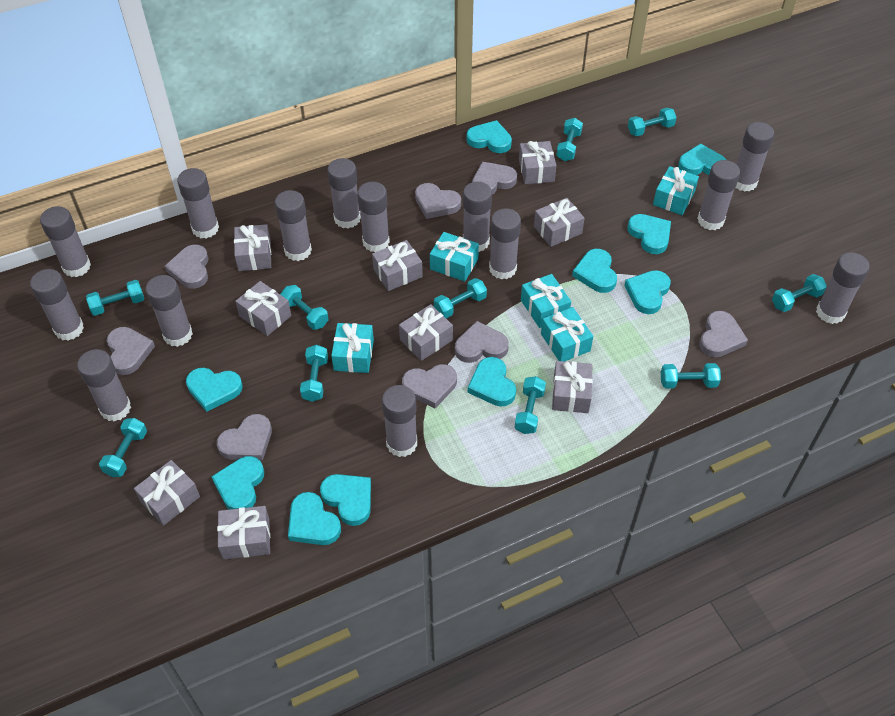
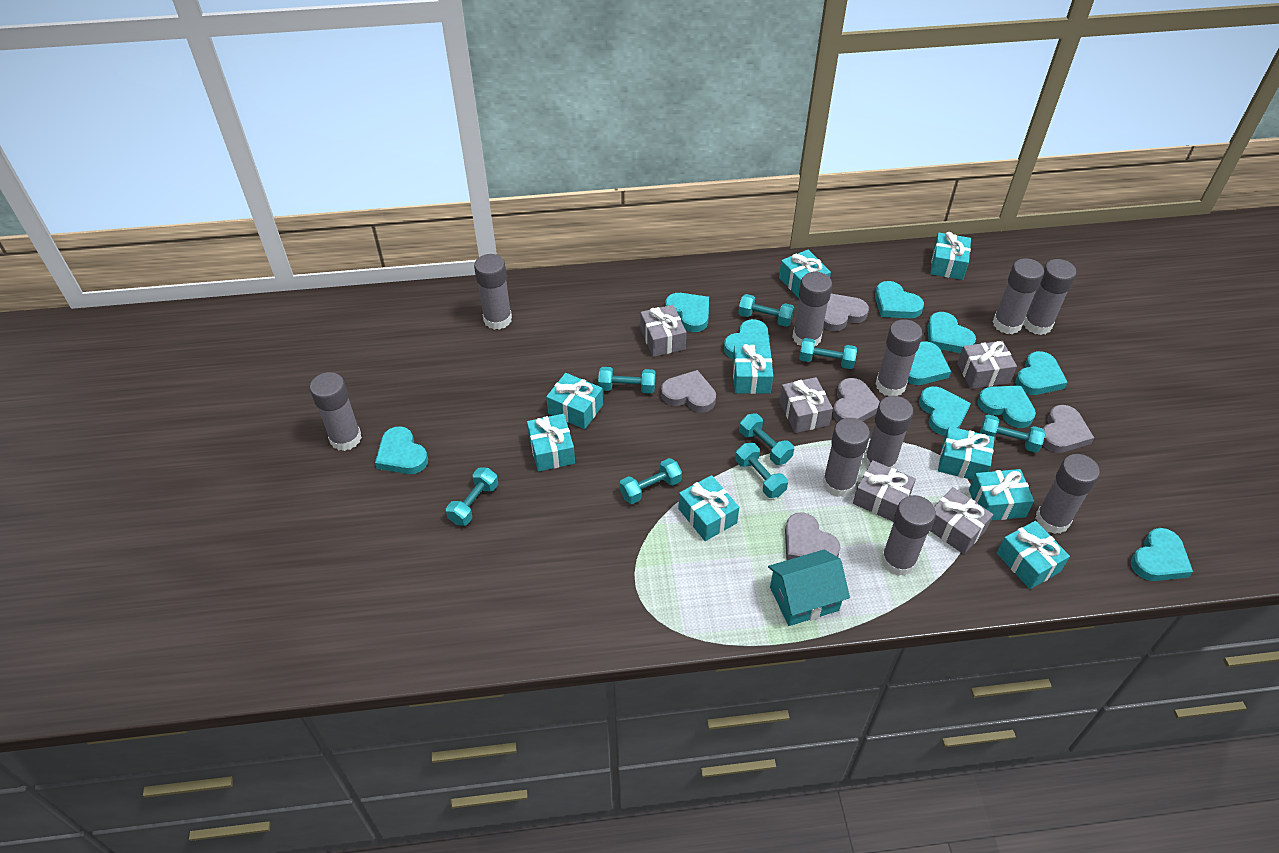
grey gift: 9 -> 5
grey glue stick: 14 -> 10
grey heart: 8 -> 5
turquoise dumbbell: 10 -> 8
turquoise gift: 5 -> 9
turquoise house: 0 -> 1

